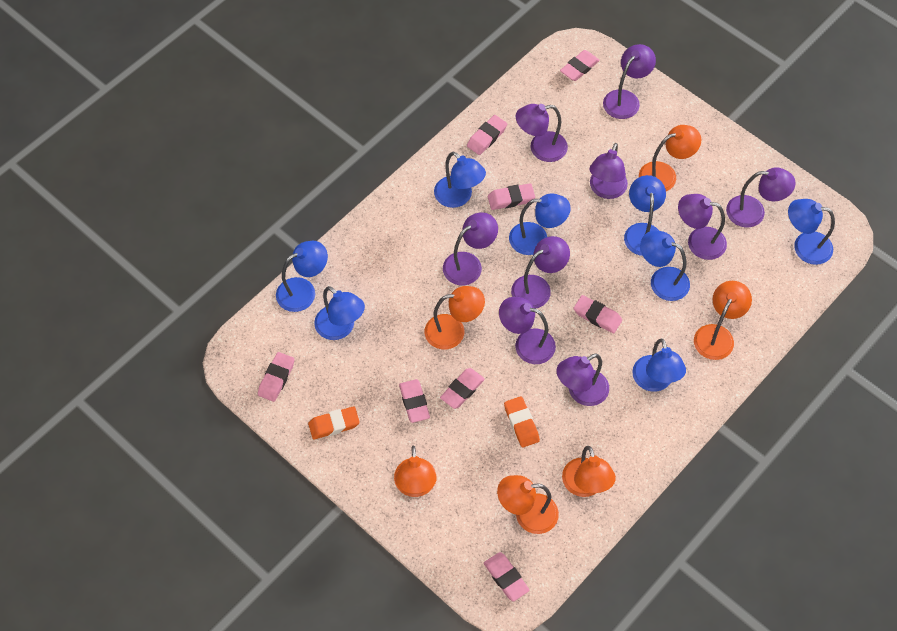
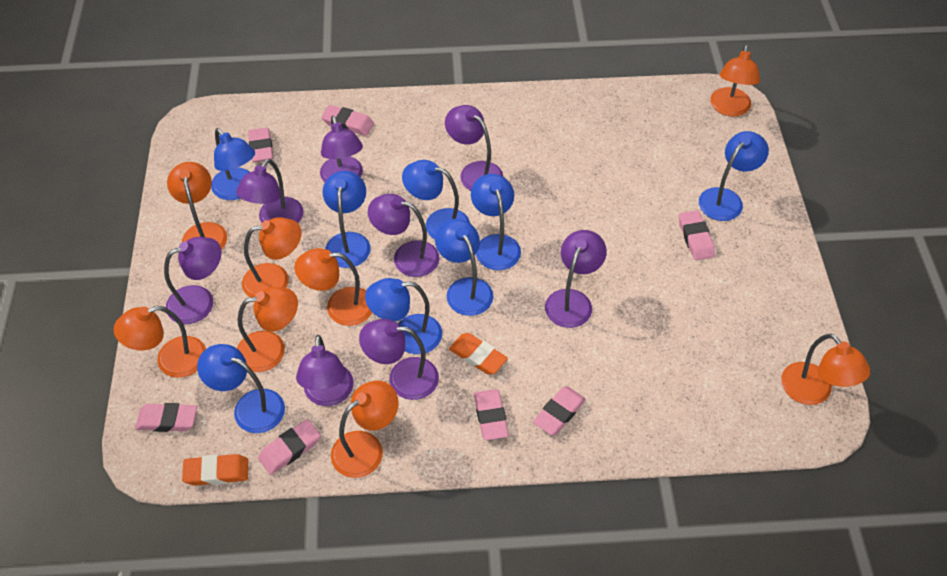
orange lamp: 6 -> 8
pink eraser: 8 -> 7
purple lamp: 9 -> 8

